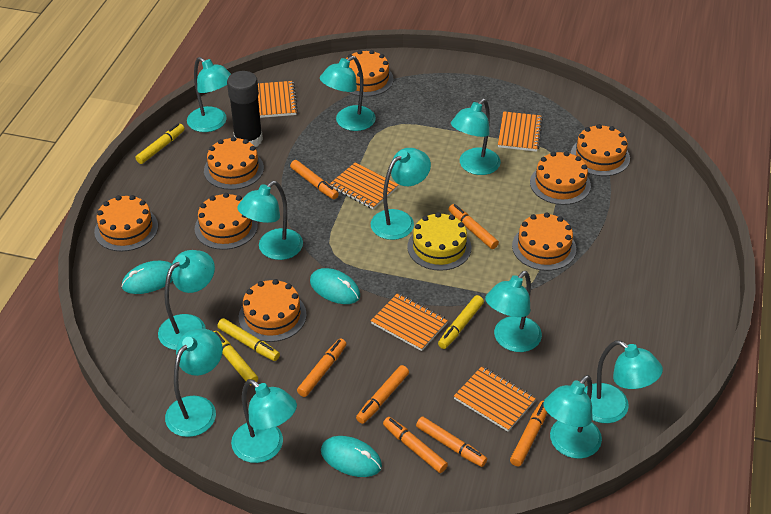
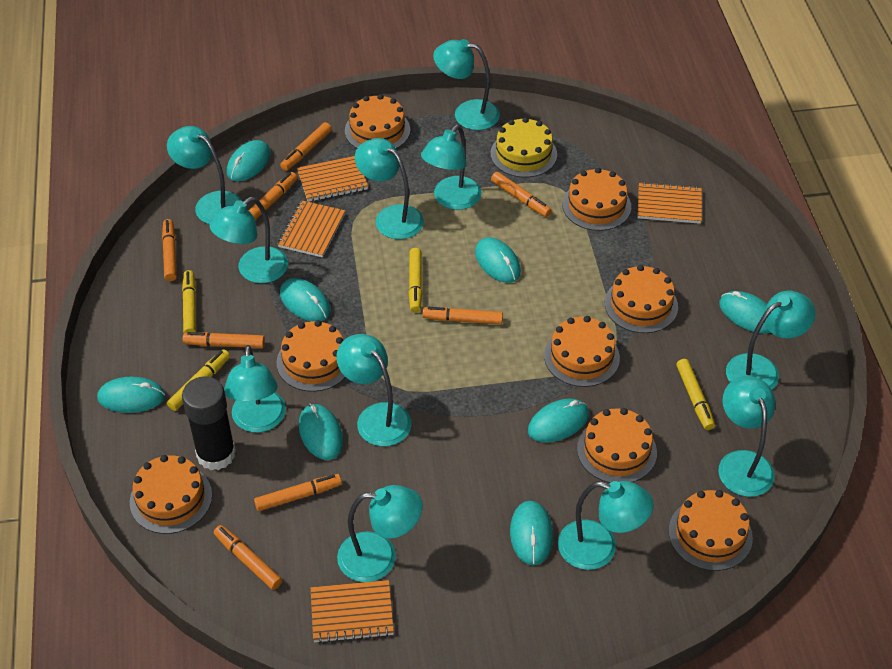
orange marker: 7 -> 8
orange notebook: 5 -> 4
turquoise mouse: 3 -> 8

